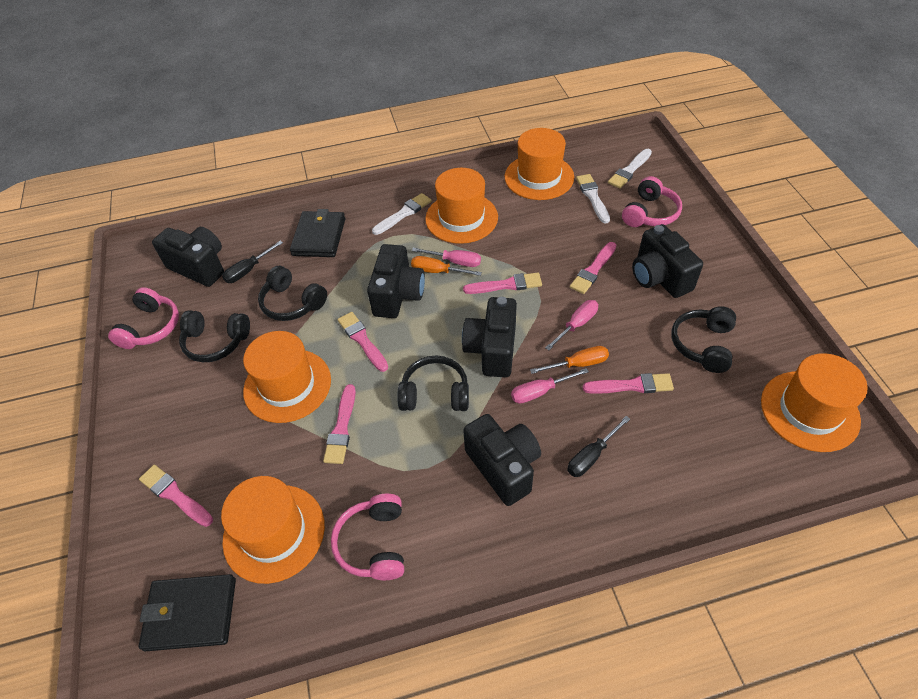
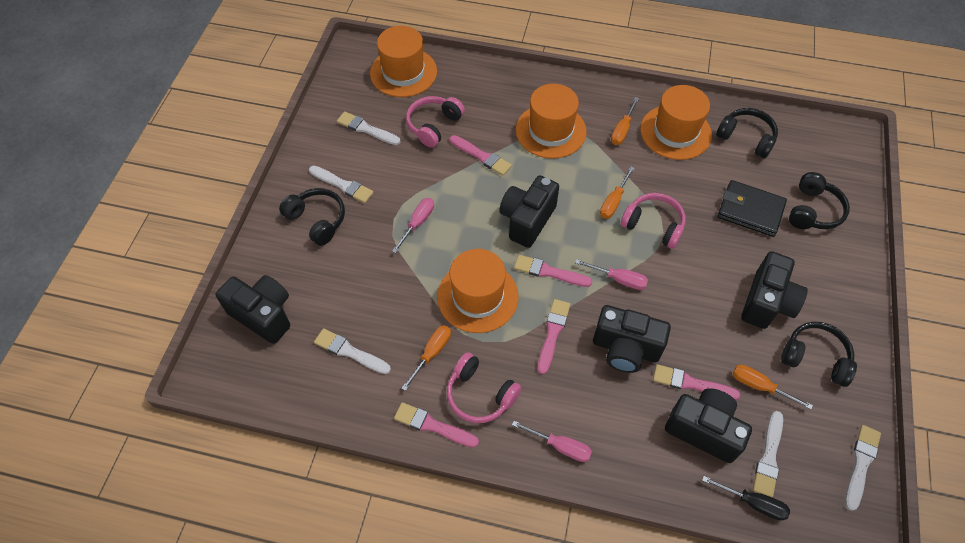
black screwdriver: 2 -> 1
black wallet: 2 -> 1
orange hat: 5 -> 4
orange screwdriver: 2 -> 4
pink brush: 6 -> 5
white brush: 3 -> 5

